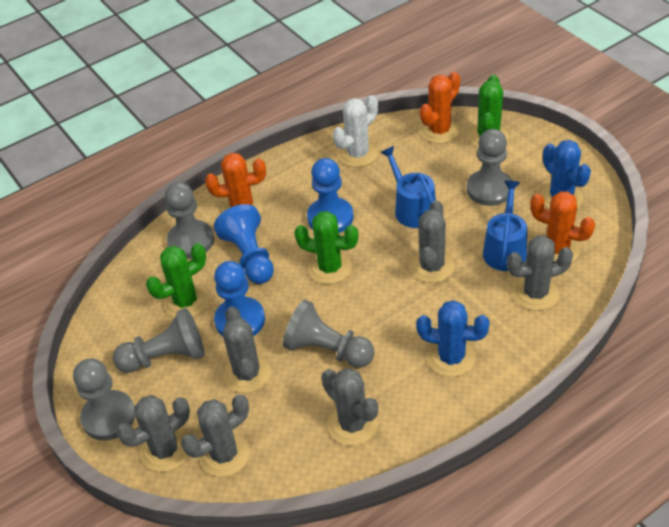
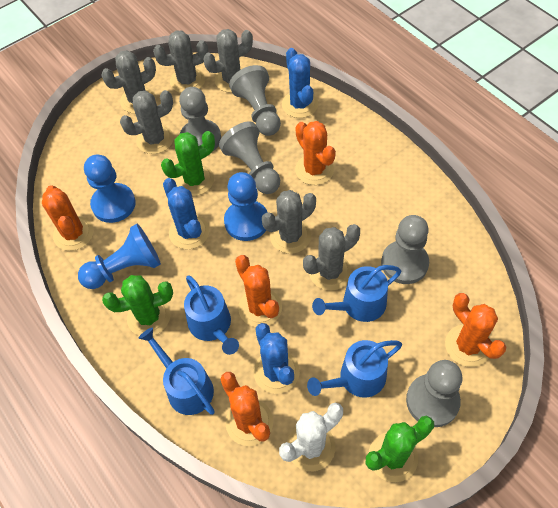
blue cactus: 2 -> 3
blue watering can: 2 -> 4
orange cactus: 3 -> 5

